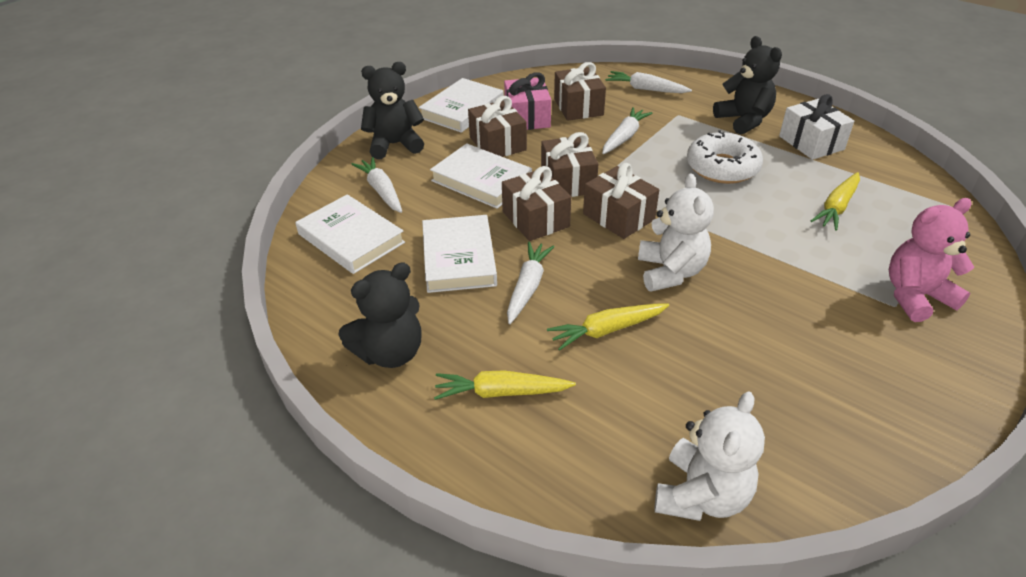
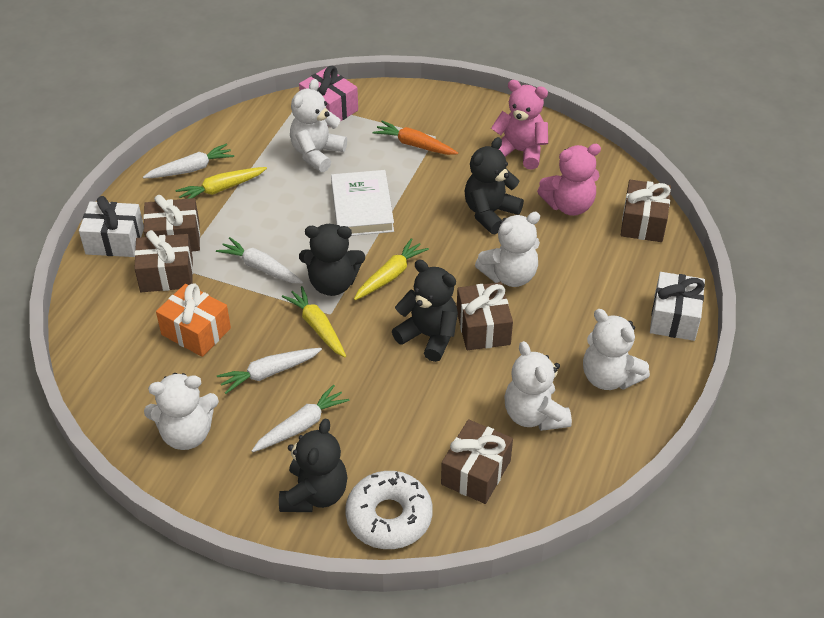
black teddy bear: 3 -> 4
orange carrot: 0 -> 1
orange gift: 0 -> 1
pink teddy bear: 1 -> 2
white book: 4 -> 1
white gift: 1 -> 2
white teddy bear: 2 -> 5

